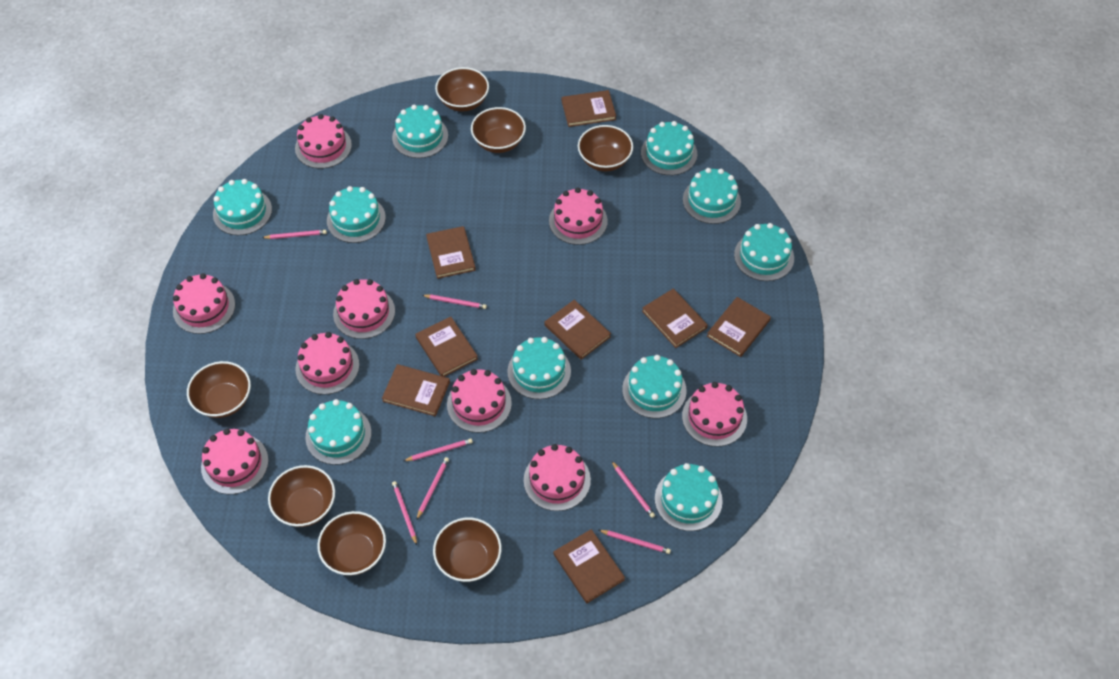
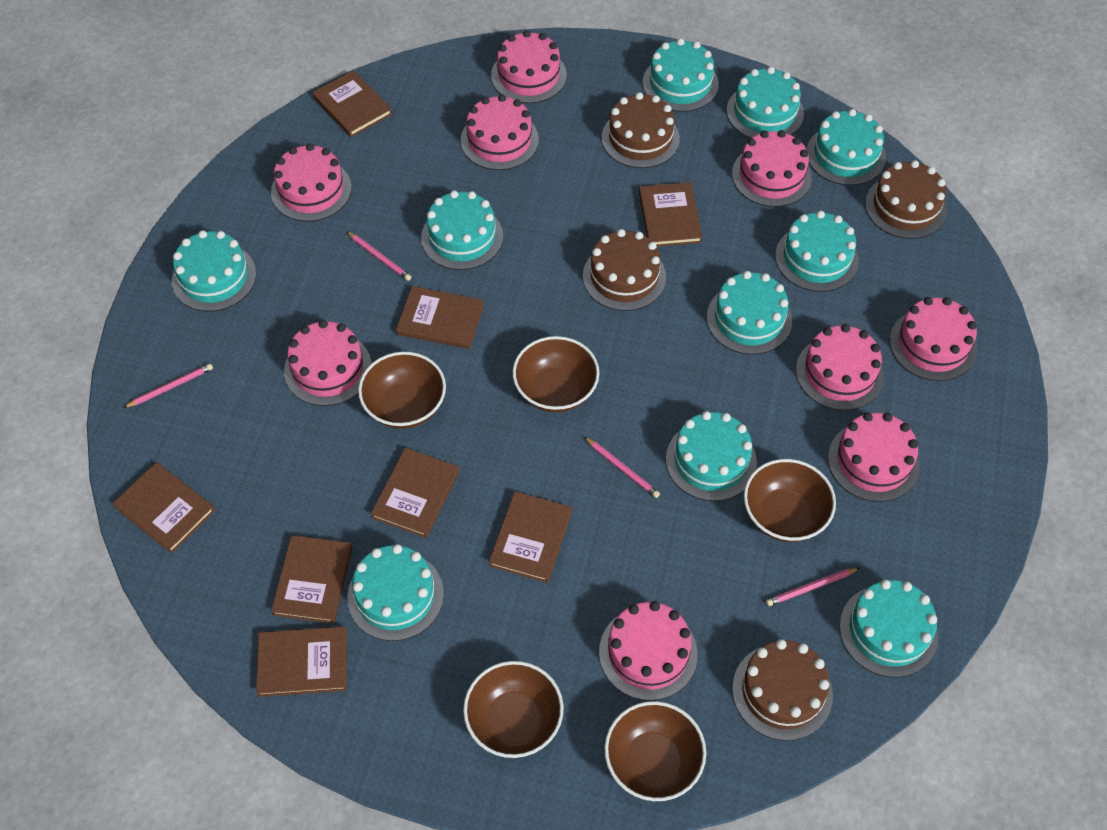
brown bowl: 7 -> 5
brown cake: 0 -> 4
pink pencil: 7 -> 4

